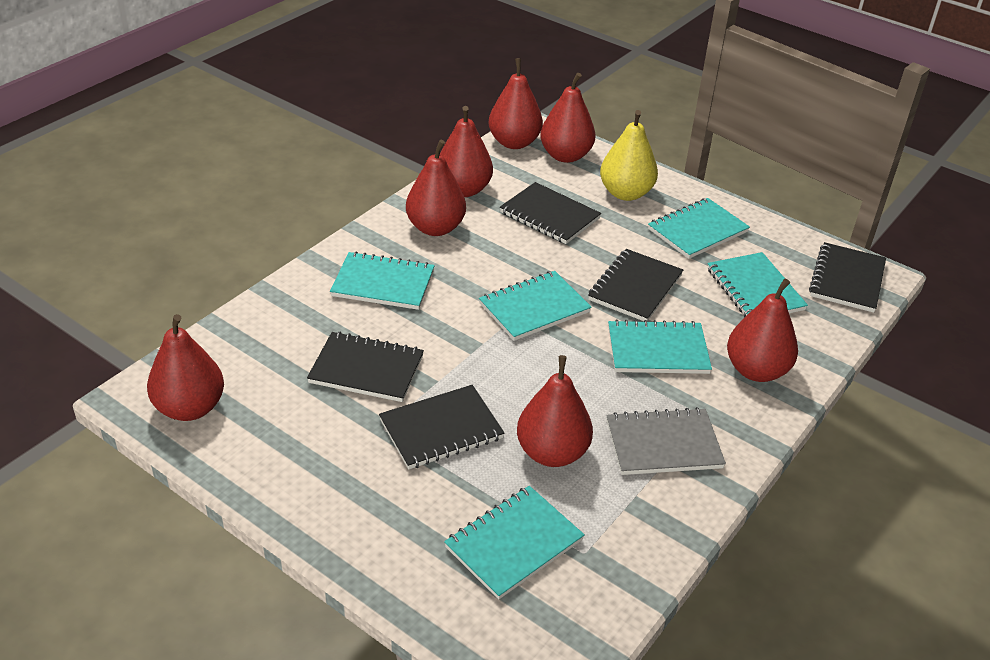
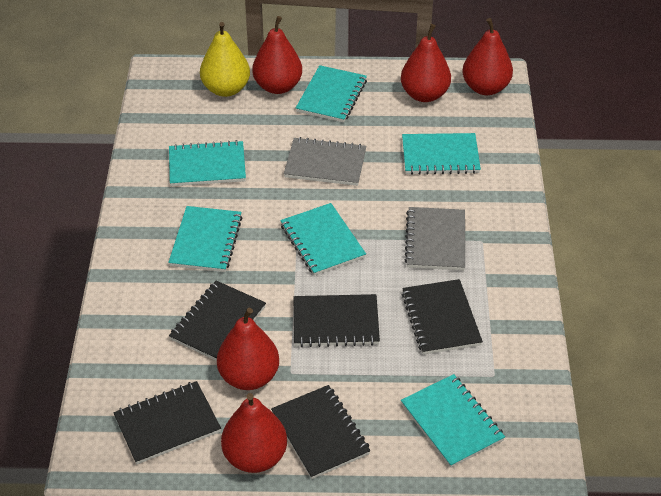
grey notebook: 1 -> 2
red pear: 7 -> 5

